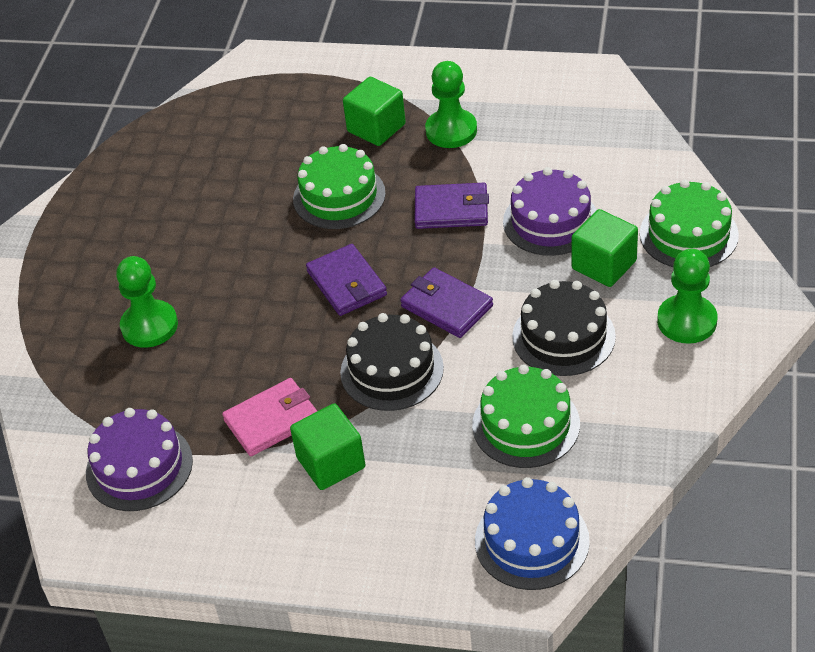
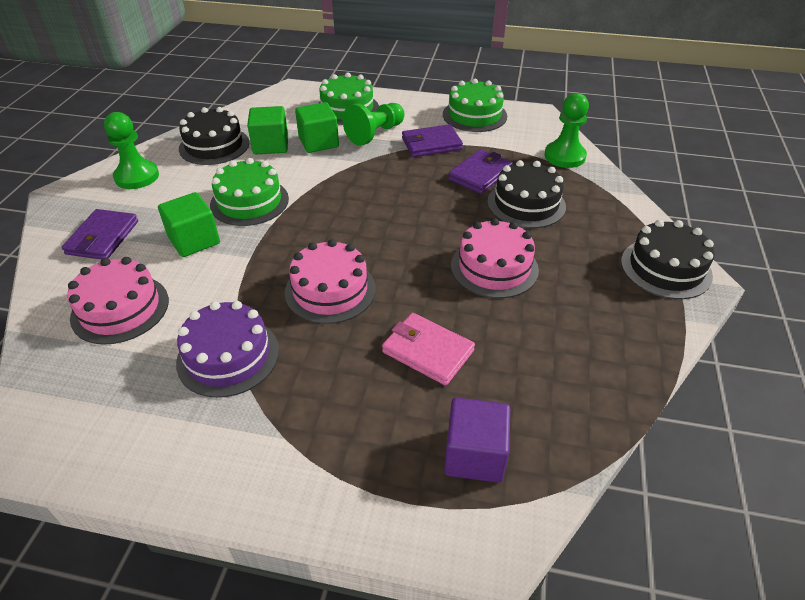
black cake: 2 -> 3
blue cake: 1 -> 0
pink cake: 0 -> 3
purple cake: 2 -> 1
purple cube: 0 -> 1

